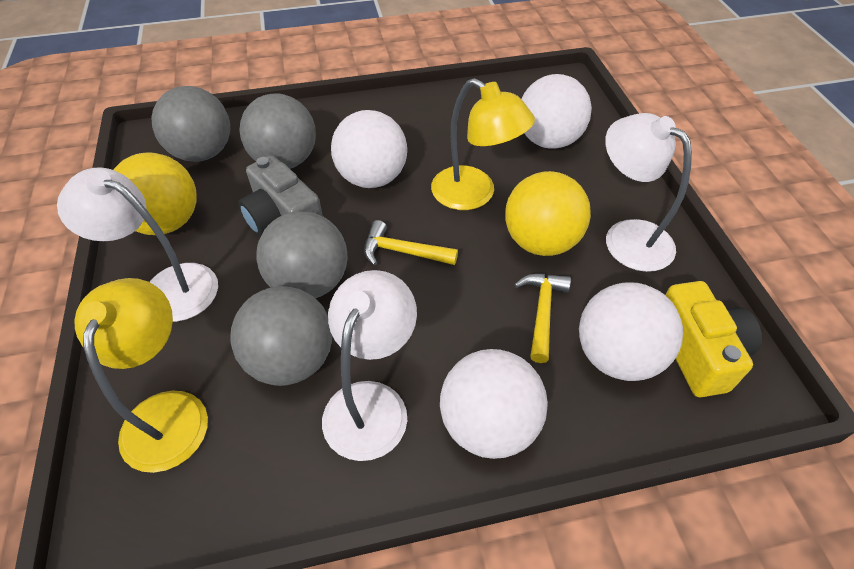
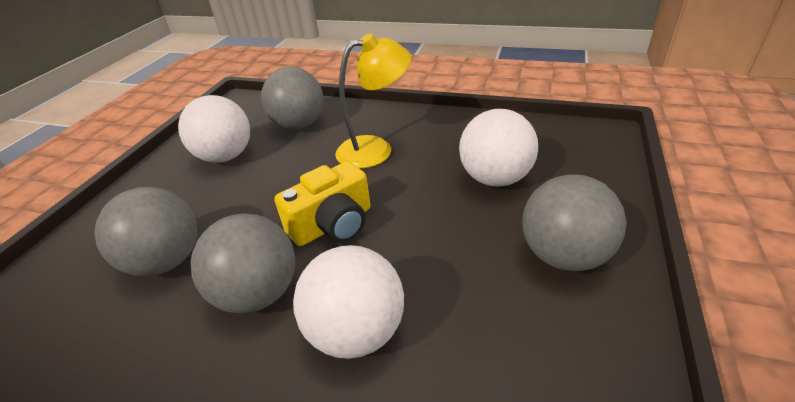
grey camera: 1 -> 0
white ball: 4 -> 3
white lamp: 3 -> 0
yellow ball: 2 -> 0
yellow hammer: 2 -> 0
yellow lamp: 2 -> 1

